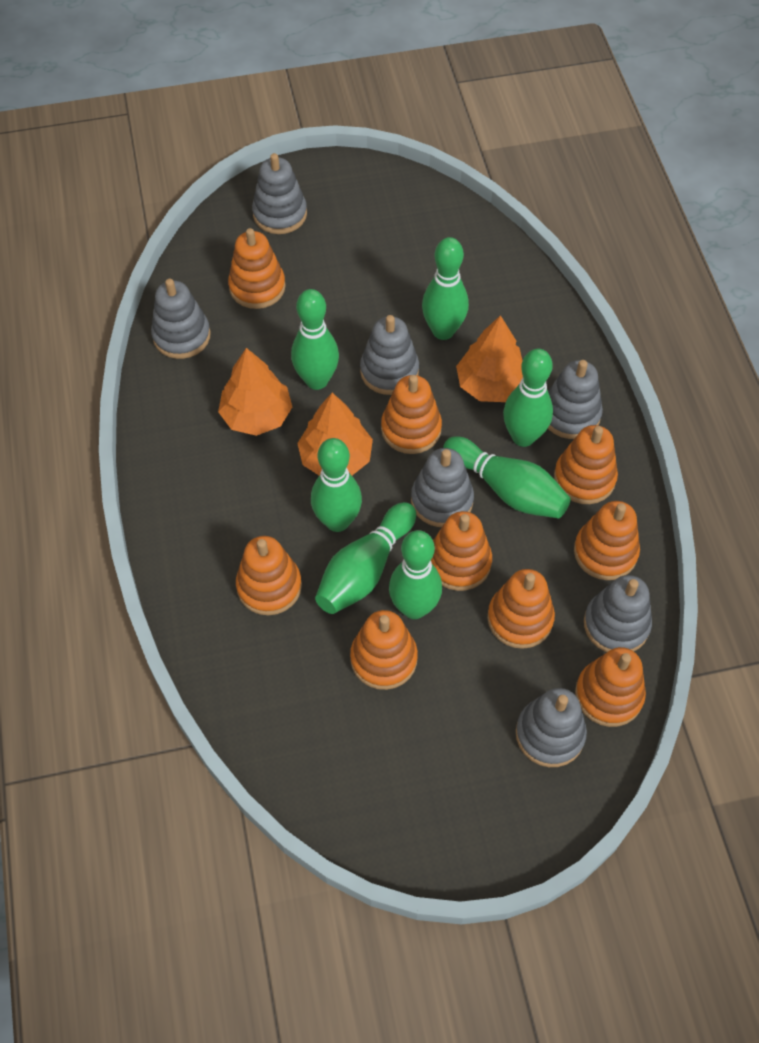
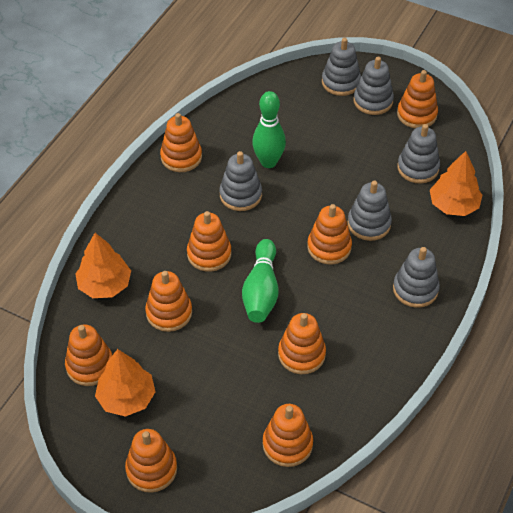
green bowling pin: 7 -> 2
grey stacking toy: 7 -> 6

